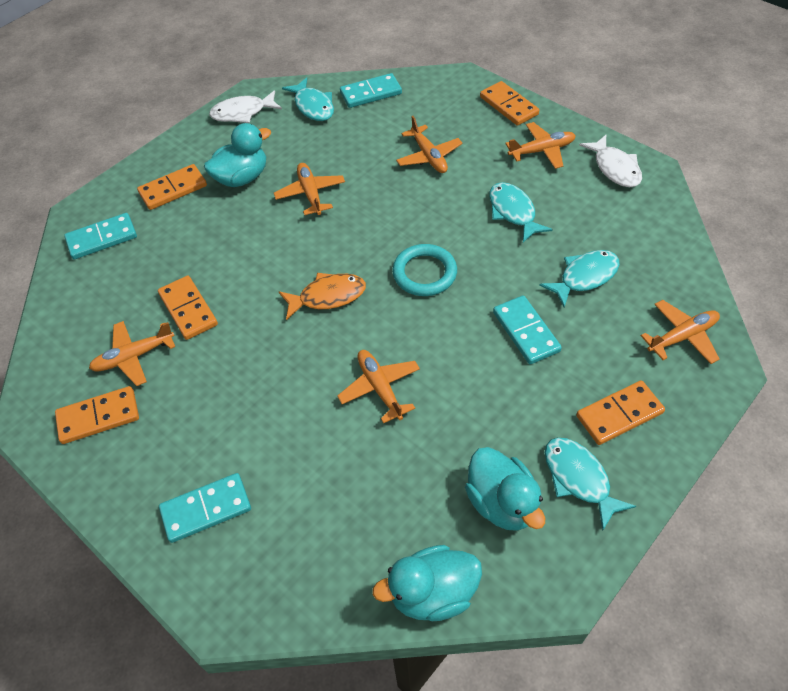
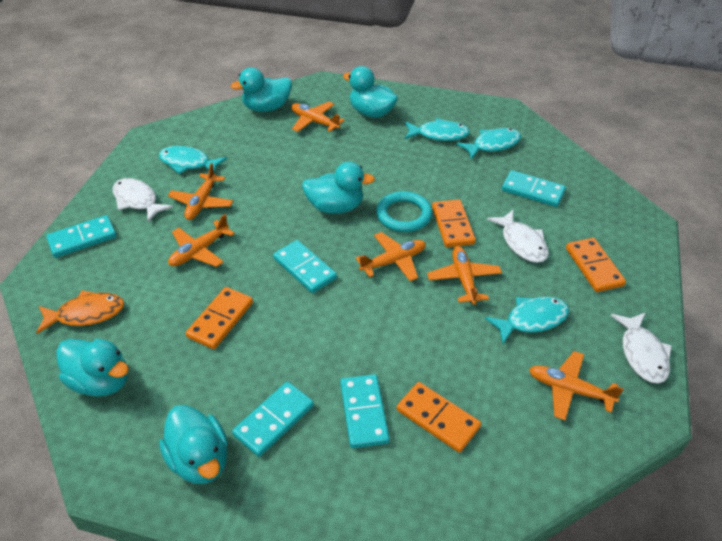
orange domino: 5 -> 4
turquoise domino: 4 -> 5
turquoise duck: 3 -> 5
white fish: 2 -> 3

